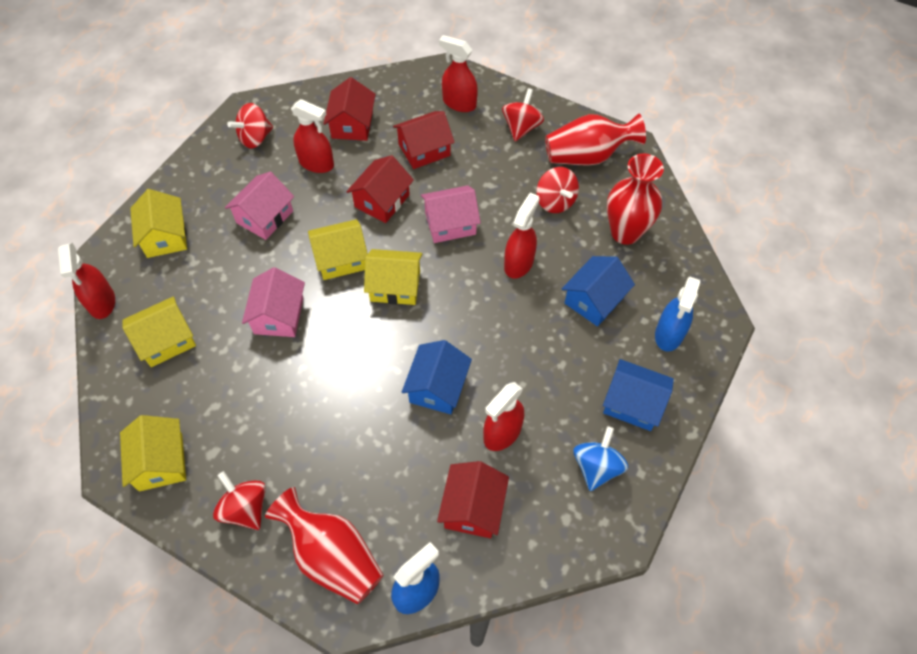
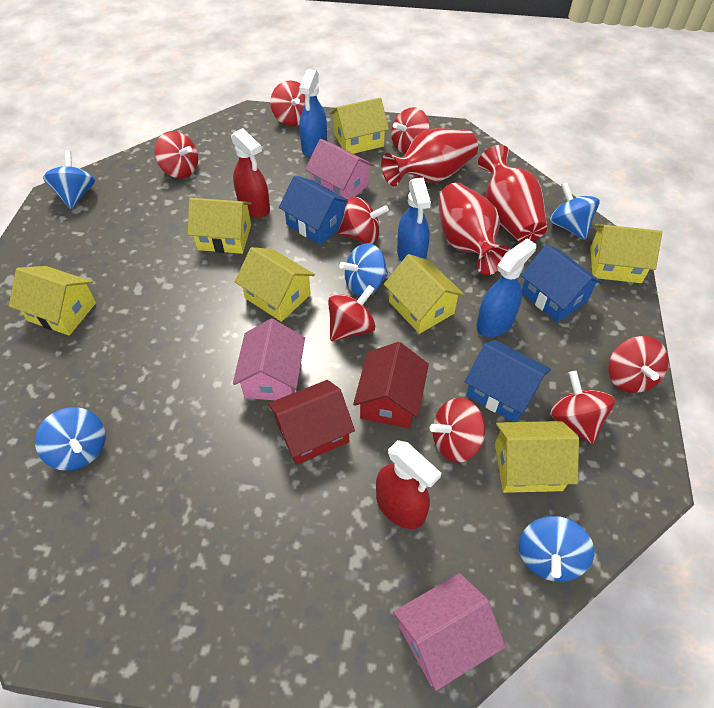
blue spinning top: 1 -> 5
blue spray bottle: 2 -> 3
red house: 4 -> 2
red spinning top: 4 -> 8
red spray bottle: 5 -> 2
yellow house: 5 -> 7

